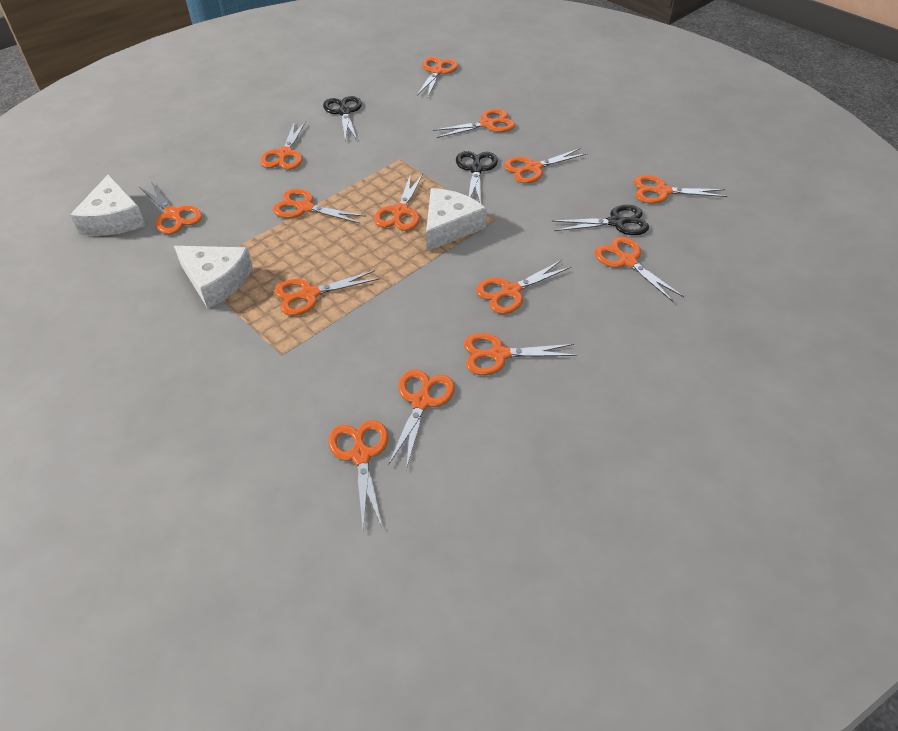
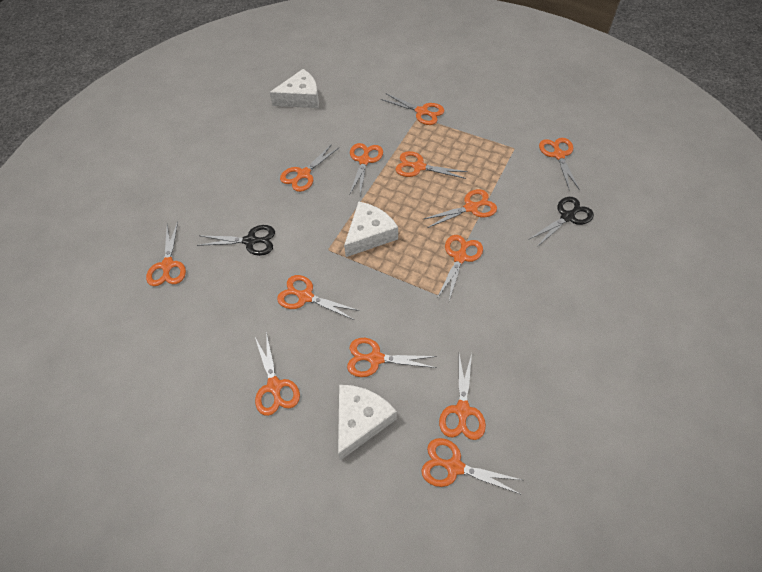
black scissors: 3 -> 2
orange scissors: 14 -> 13

